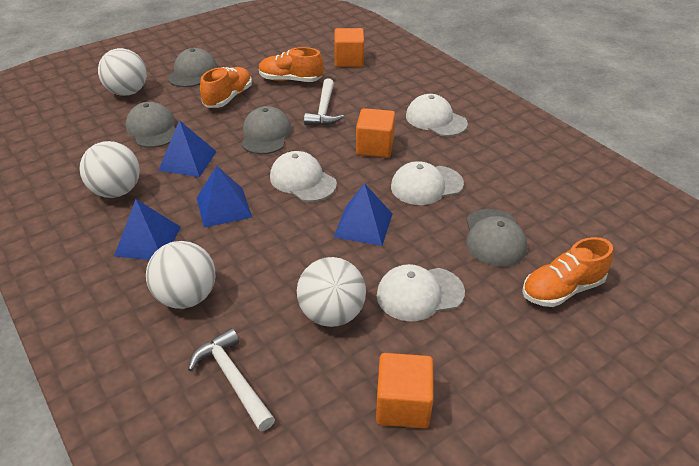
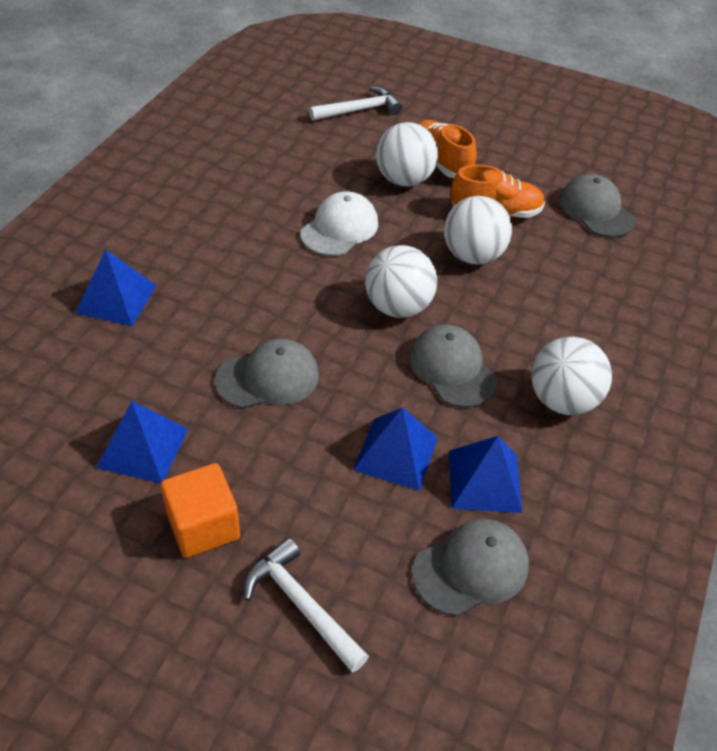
orange cube: 3 -> 1
orange shoe: 3 -> 2
white cap: 4 -> 1

